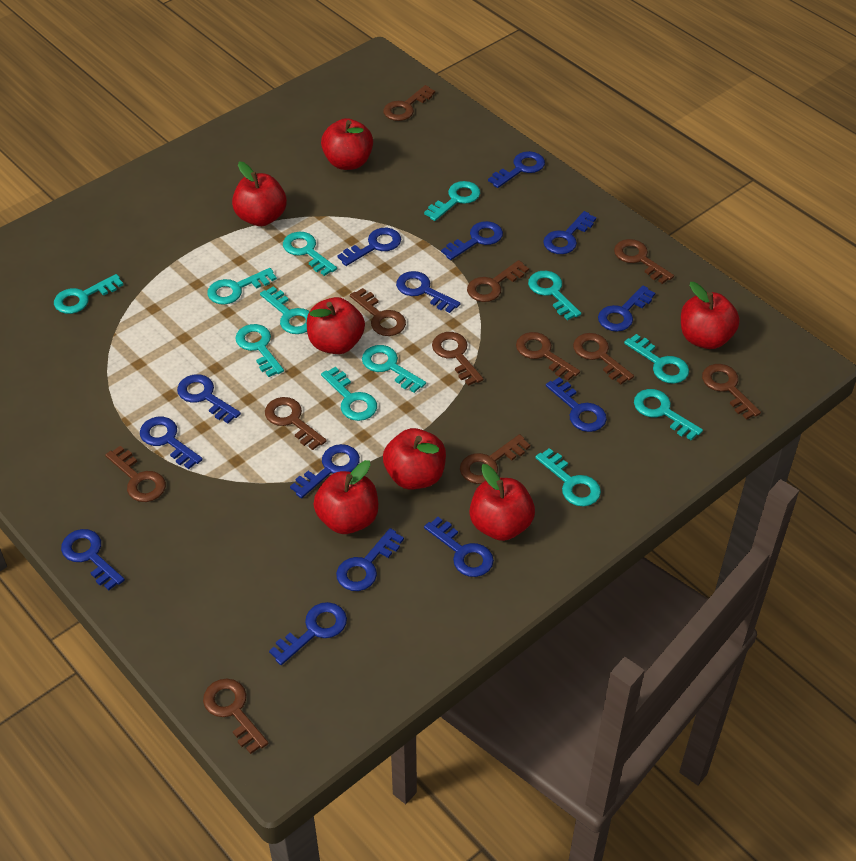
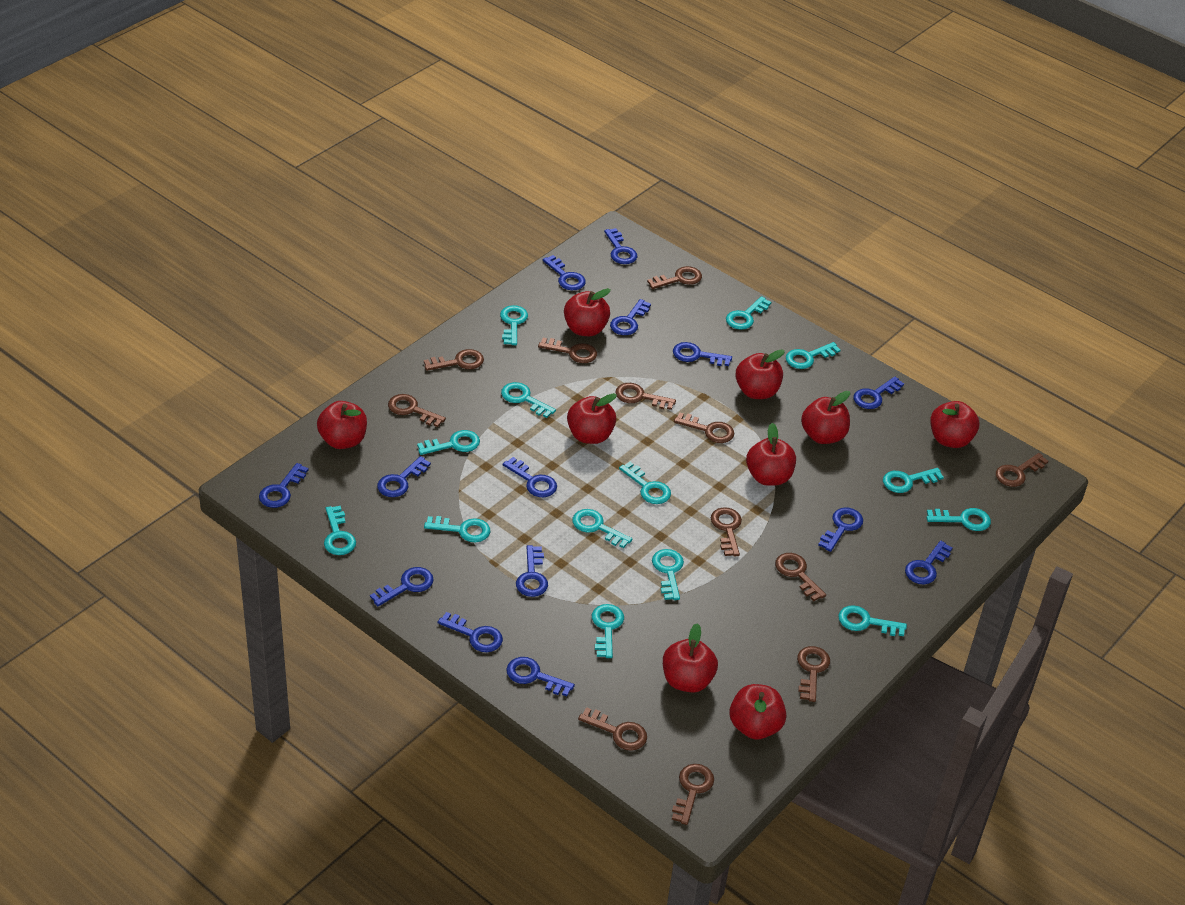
red apple: 7 -> 9
turquoise key: 12 -> 14

